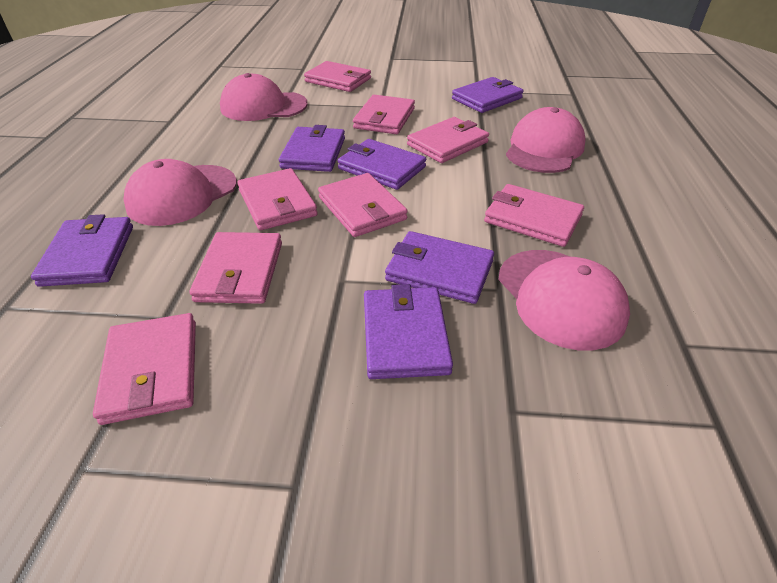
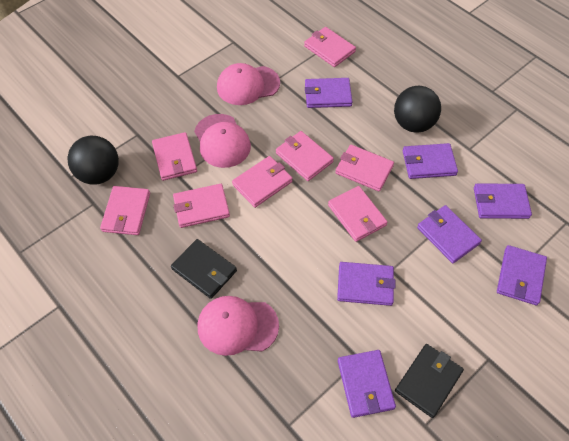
black ball: 0 -> 2
black wallet: 0 -> 2
pink cap: 4 -> 3
purple wallet: 6 -> 7

